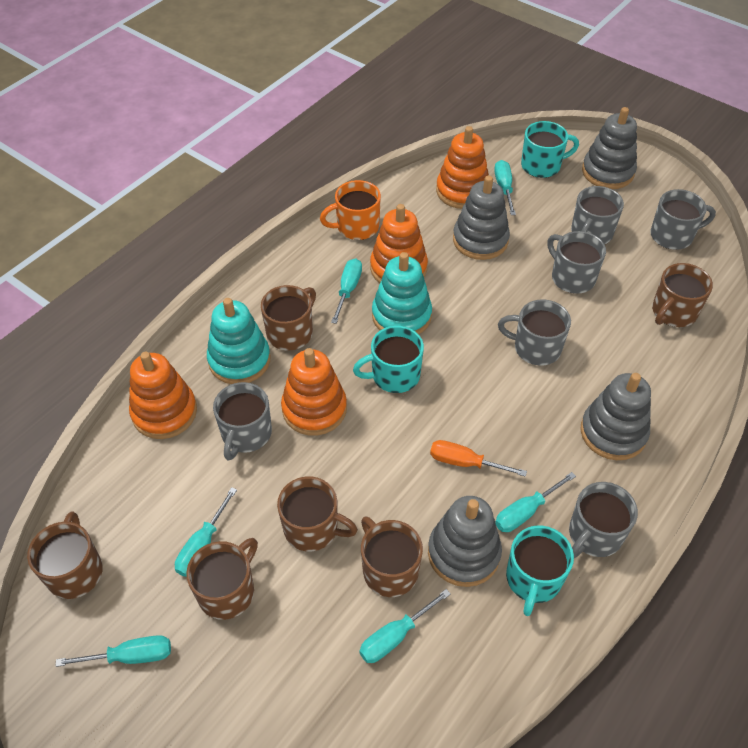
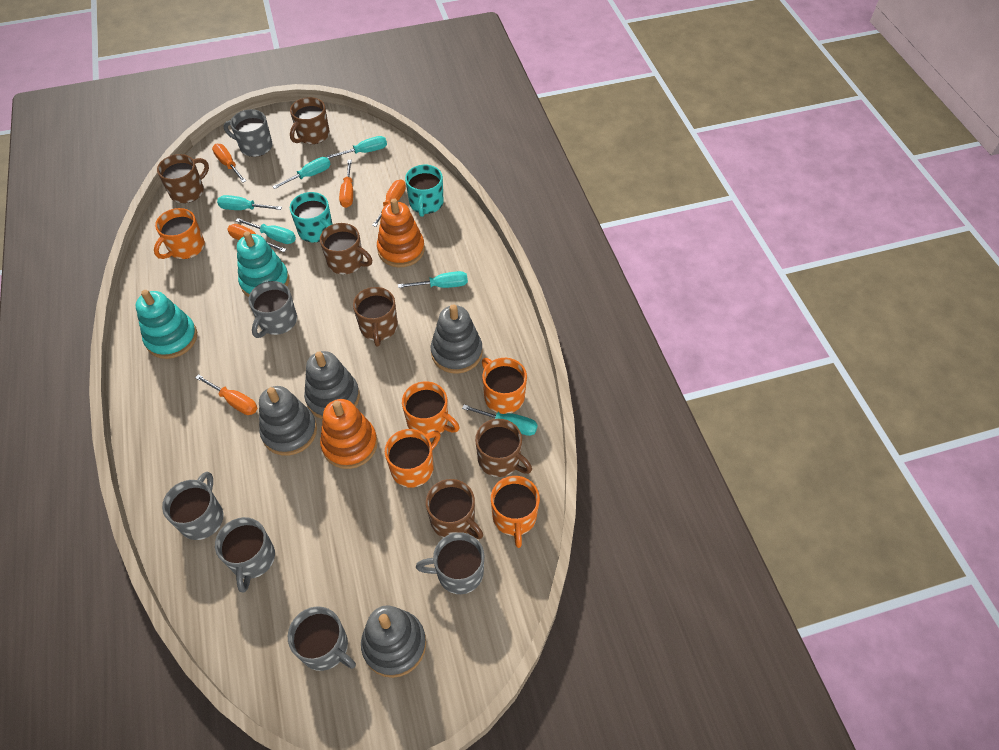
orange mug: 1 -> 5
orange screwdriver: 1 -> 5
orange stacking toy: 4 -> 2
turquoise mug: 3 -> 2

